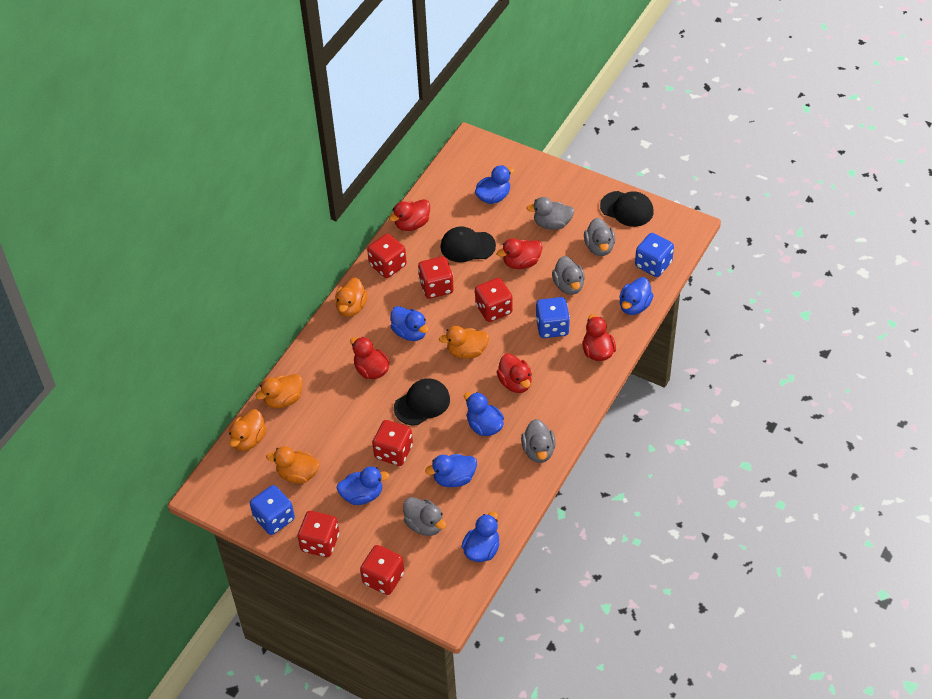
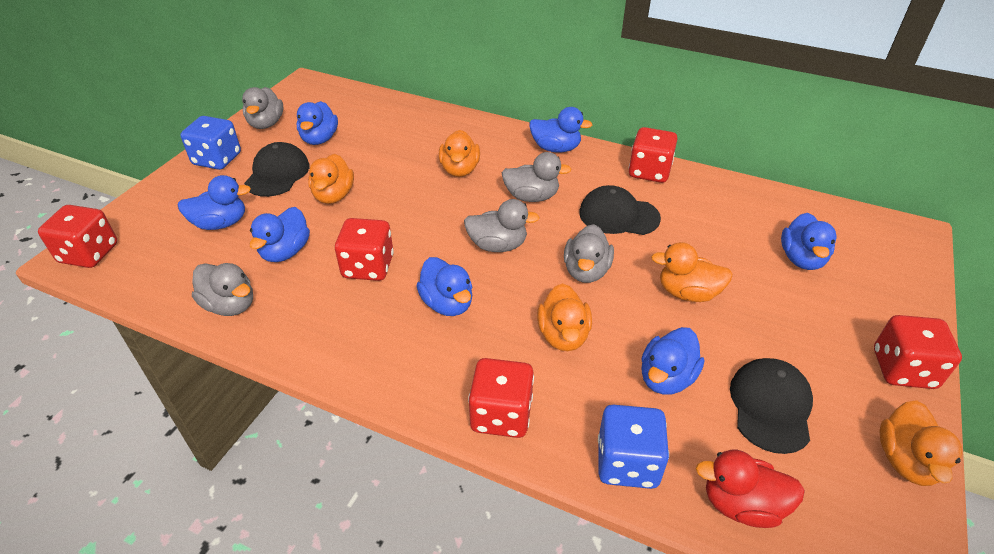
blue dice: 3 -> 2
red dice: 6 -> 5
red duck: 5 -> 1

